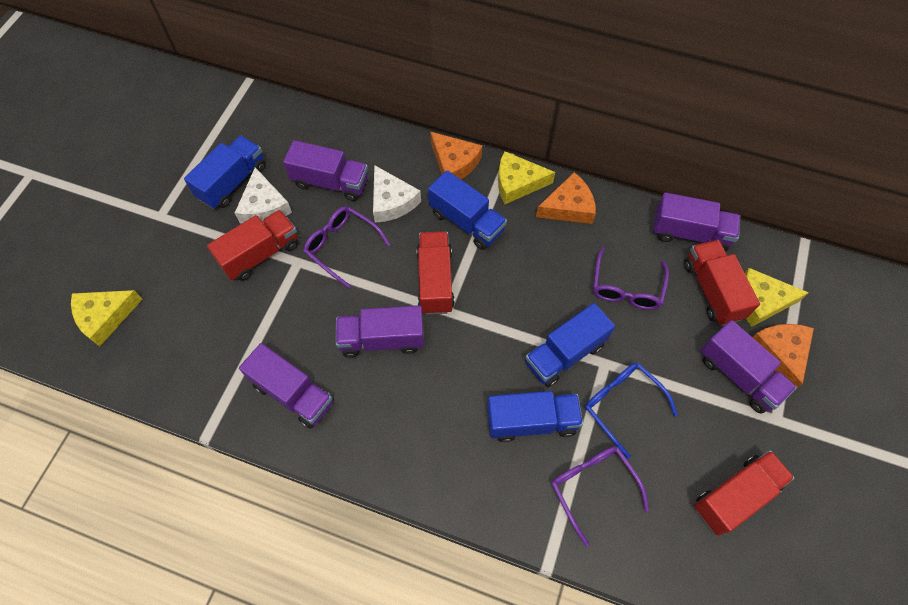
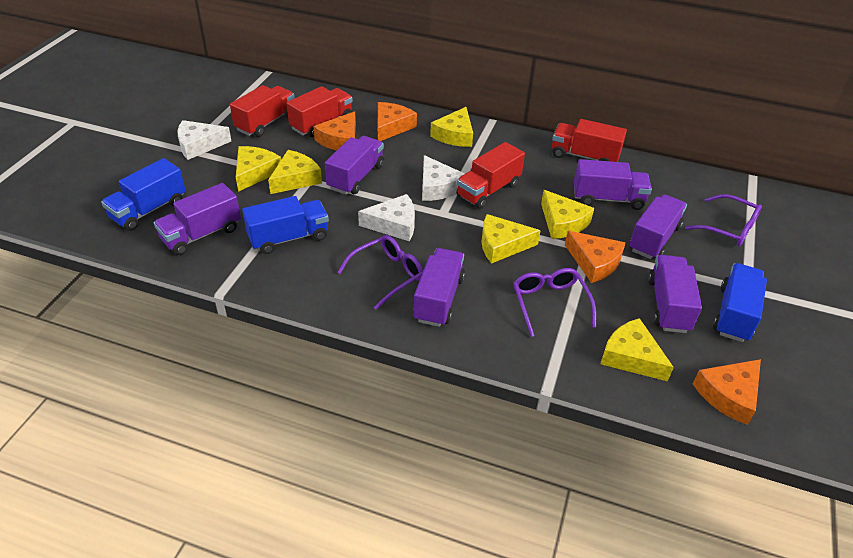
blue glasses: 1 -> 0
blue truck: 4 -> 3
orange cheese: 3 -> 4
purple truck: 5 -> 6
white cheese: 2 -> 3
yellow cheese: 3 -> 6

